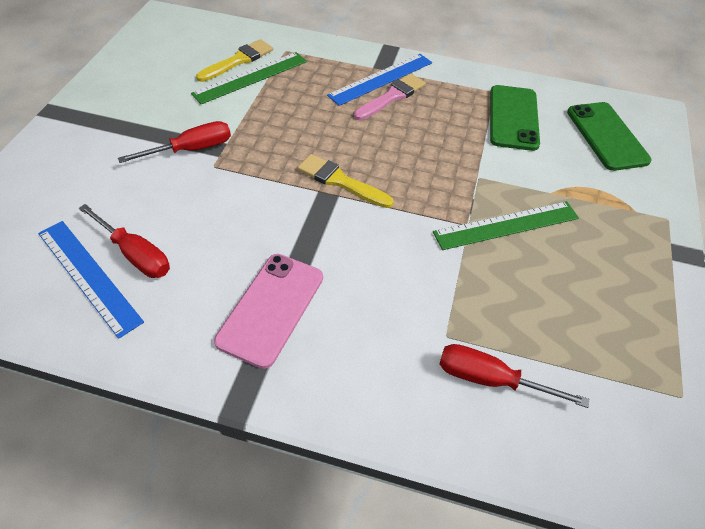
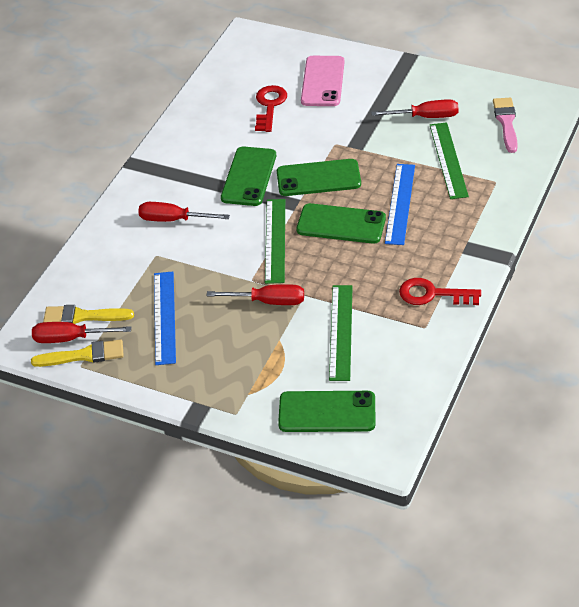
green phone: 2 -> 4
green ruler: 2 -> 3
red key: 0 -> 2
red screwdriver: 3 -> 4

